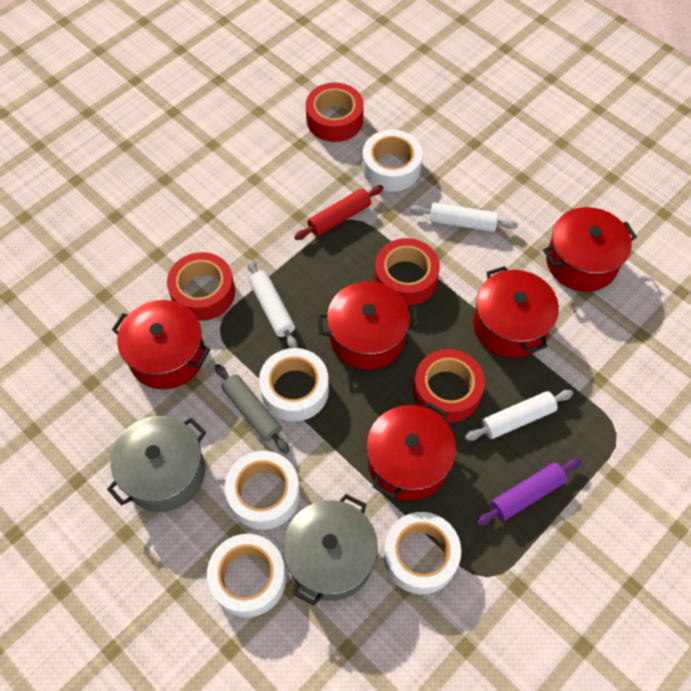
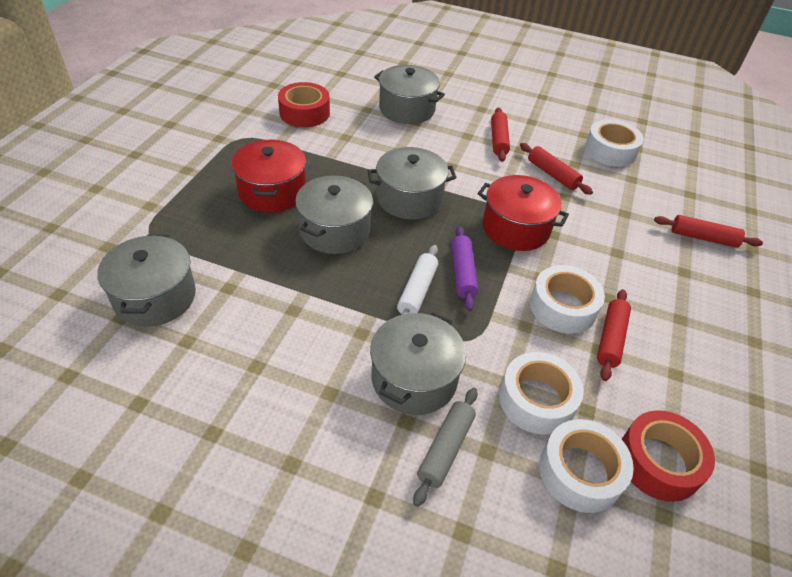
grey pot: 2 -> 5
red pot: 5 -> 2
red rolling pin: 1 -> 4
red tape: 4 -> 2
white rolling pin: 3 -> 1
white tape: 5 -> 4

